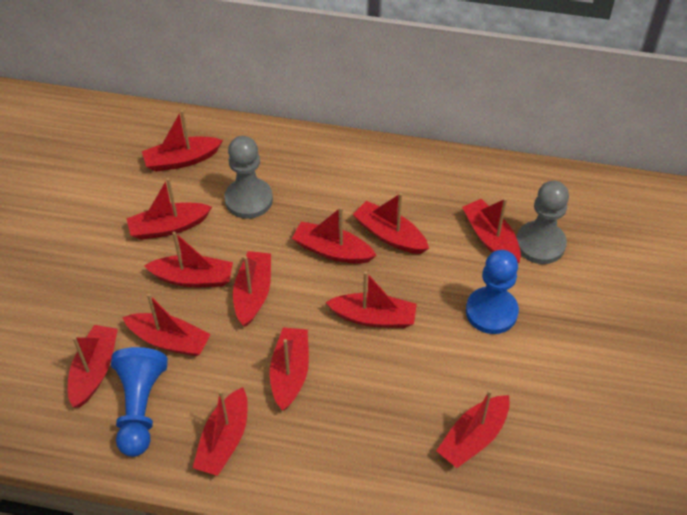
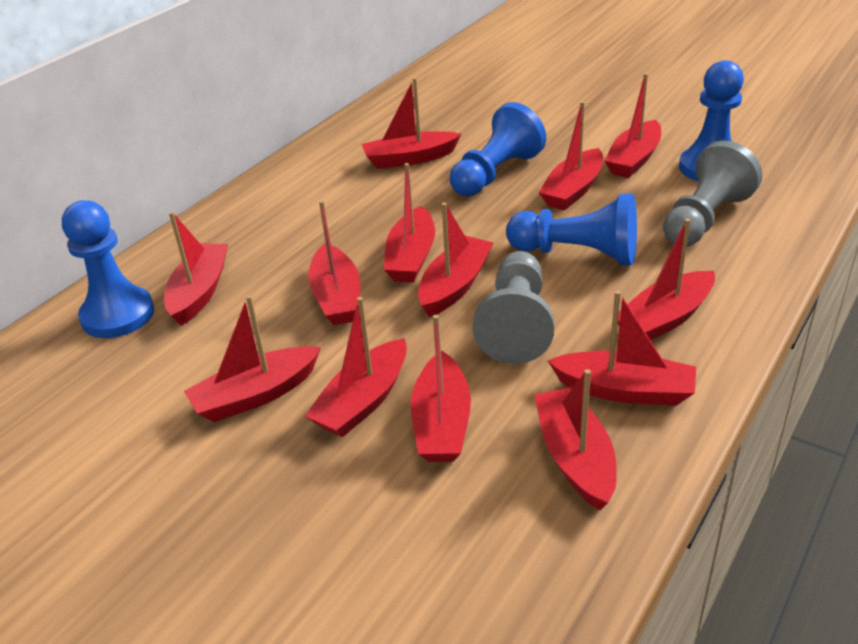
blue pawn: 2 -> 4

